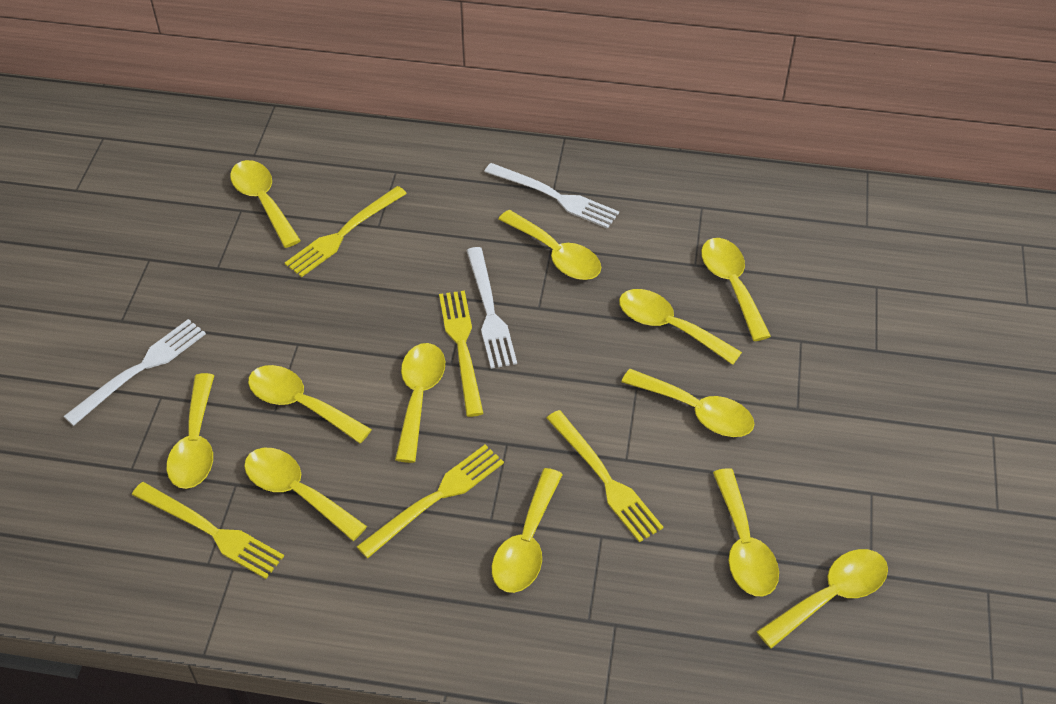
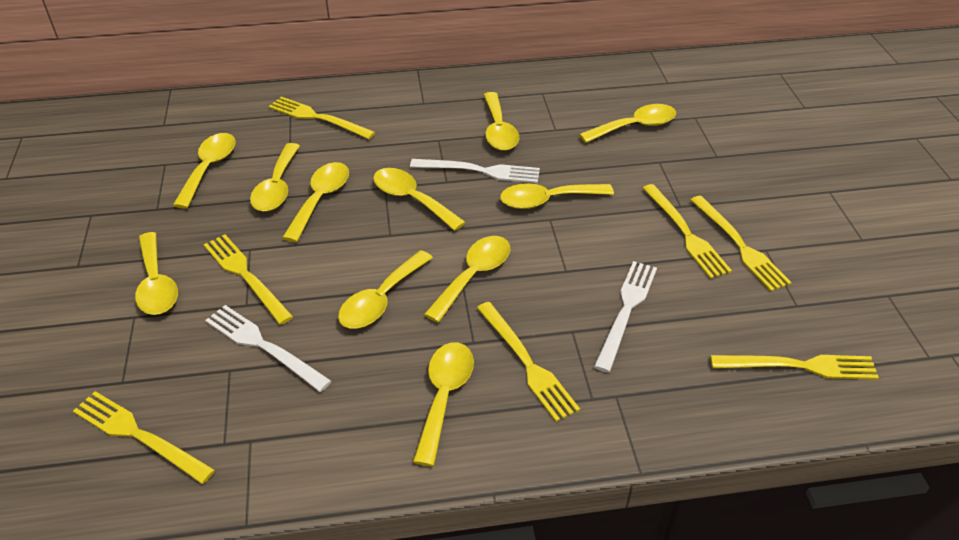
yellow fork: 5 -> 7
yellow spoon: 12 -> 11

